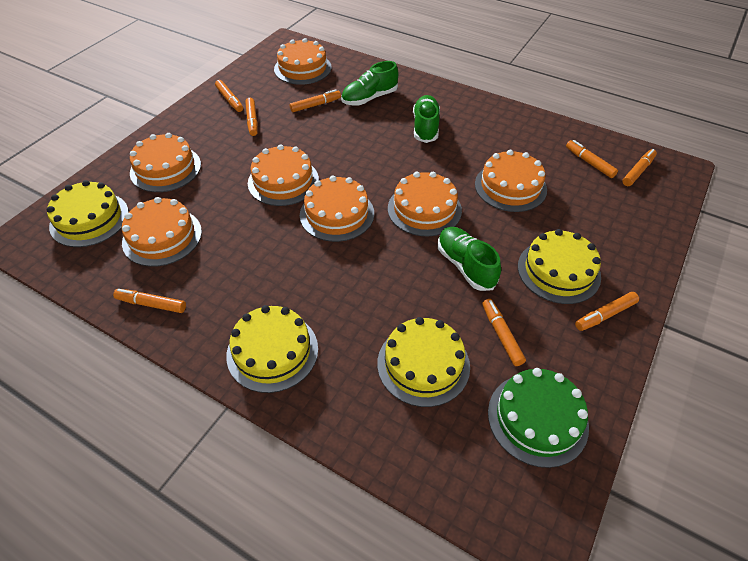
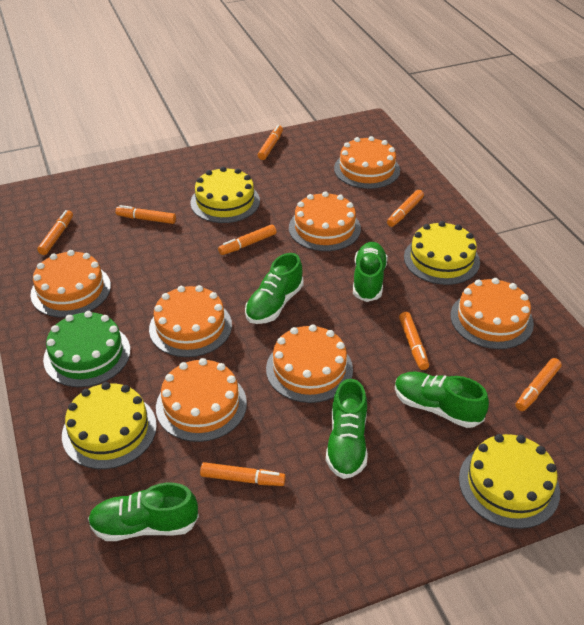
green shoe: 3 -> 5

